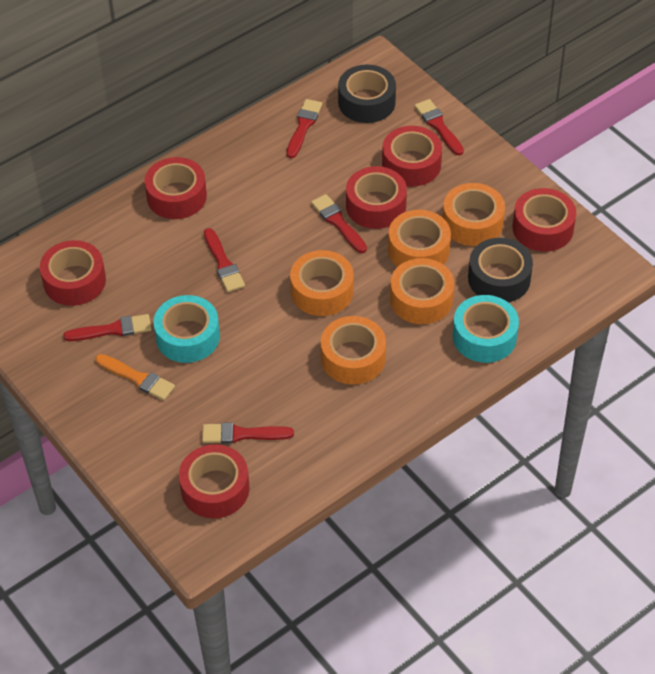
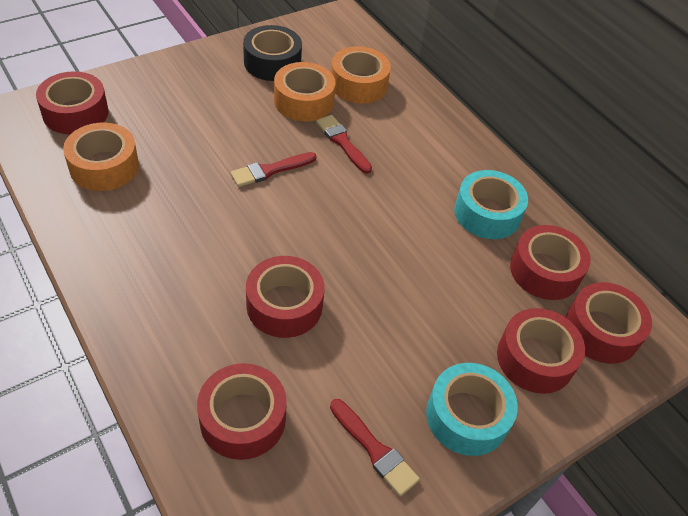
black tape: 2 -> 1
orange brush: 1 -> 0
orange tape: 5 -> 3
red brush: 6 -> 3

